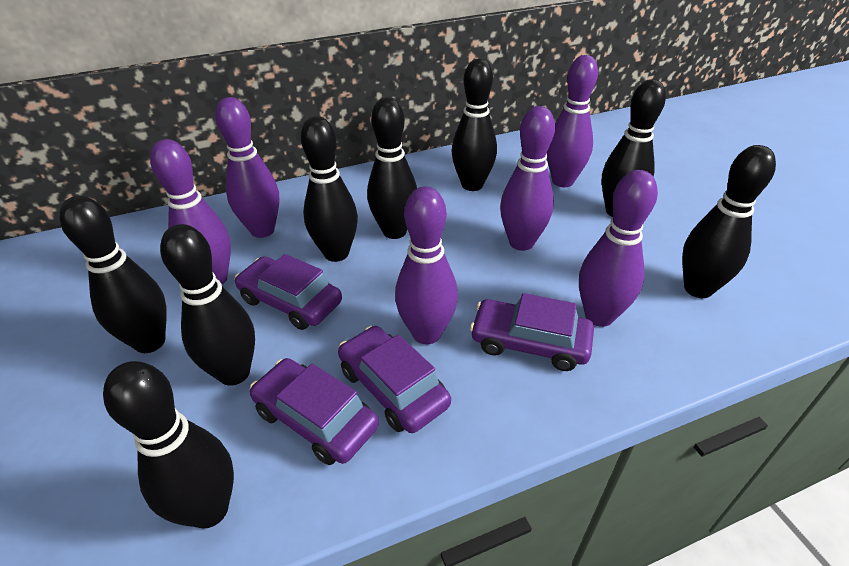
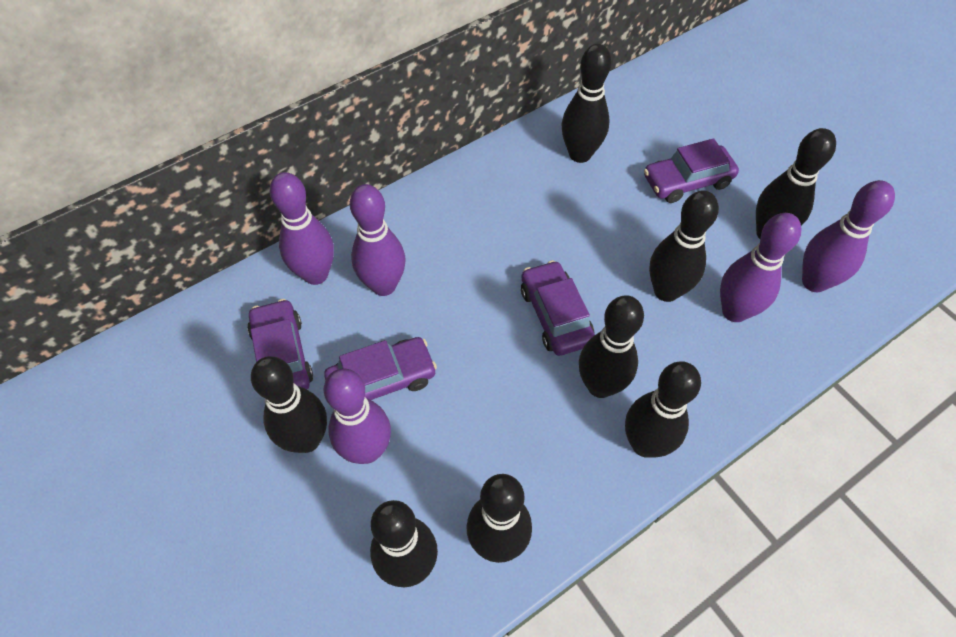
purple bowling pin: 6 -> 5

